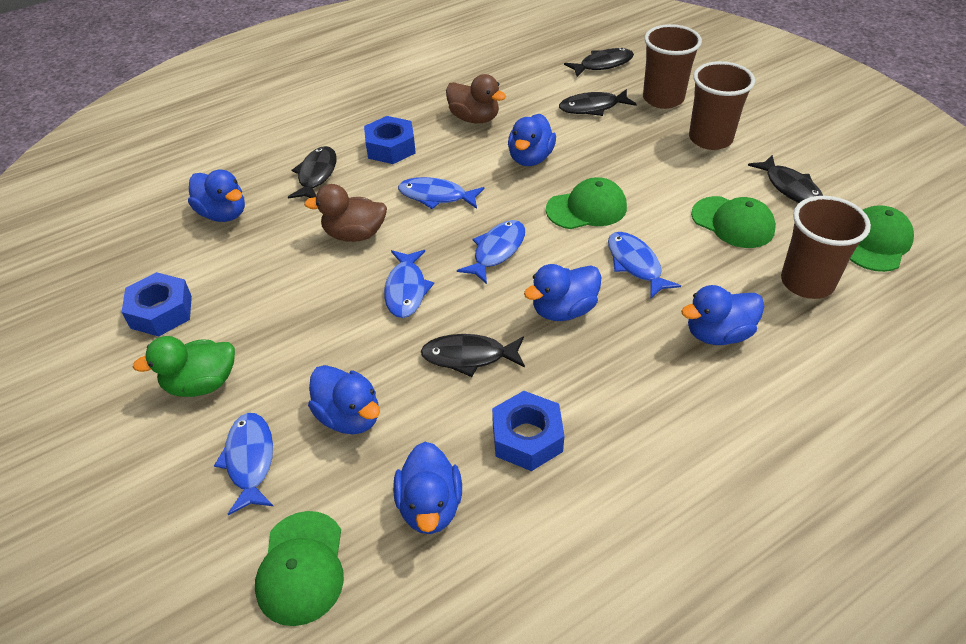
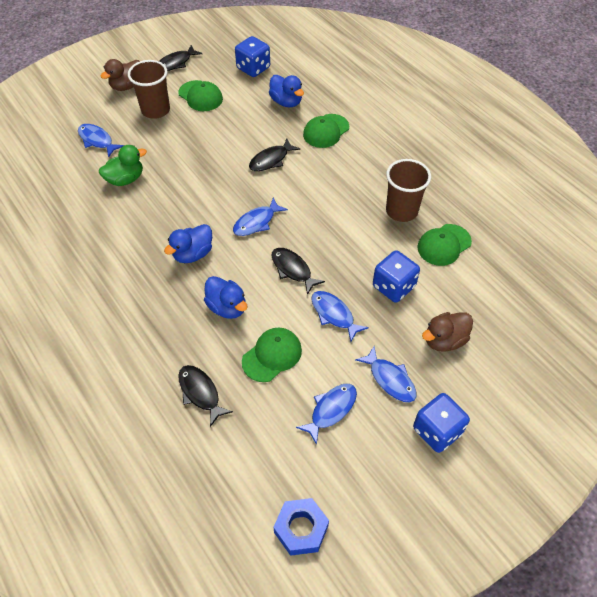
black fish: 5 -> 4
blue dice: 0 -> 3
blue duck: 6 -> 3
blue nut: 3 -> 1
brown cup: 3 -> 2

